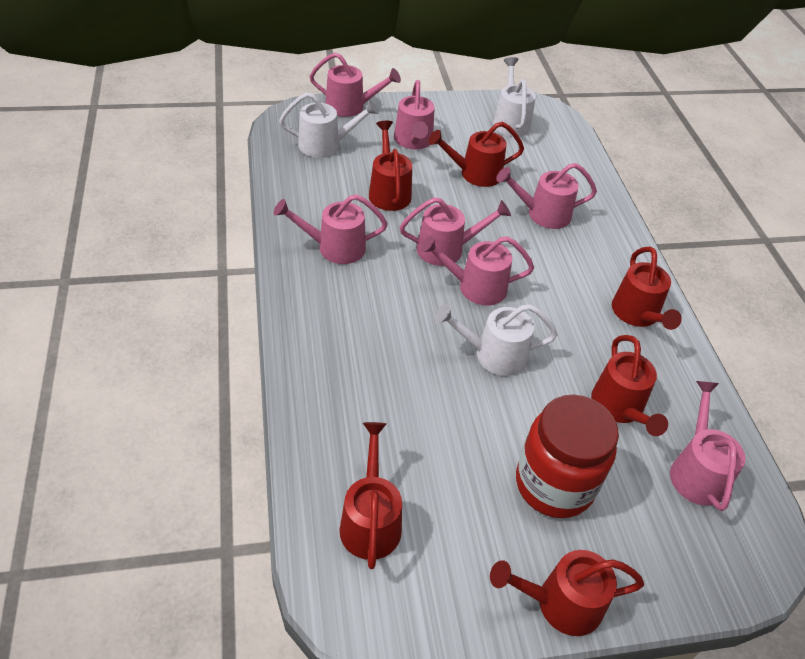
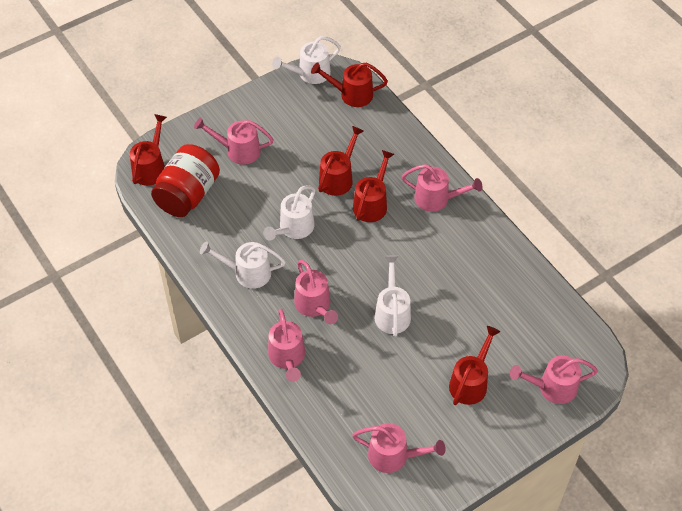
pink watering can: 7 -> 6
red watering can: 6 -> 5
white watering can: 3 -> 4

